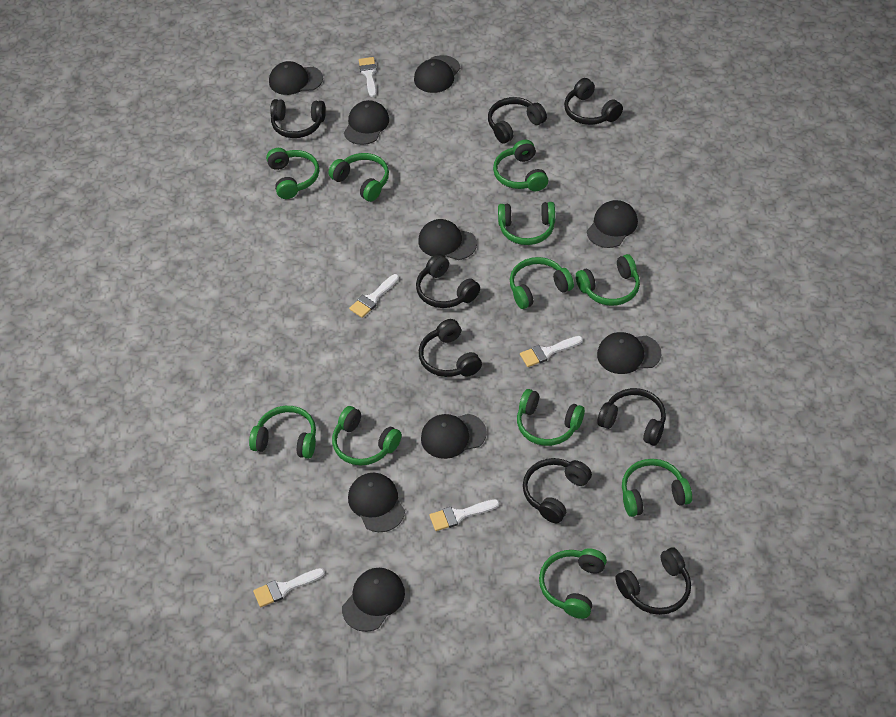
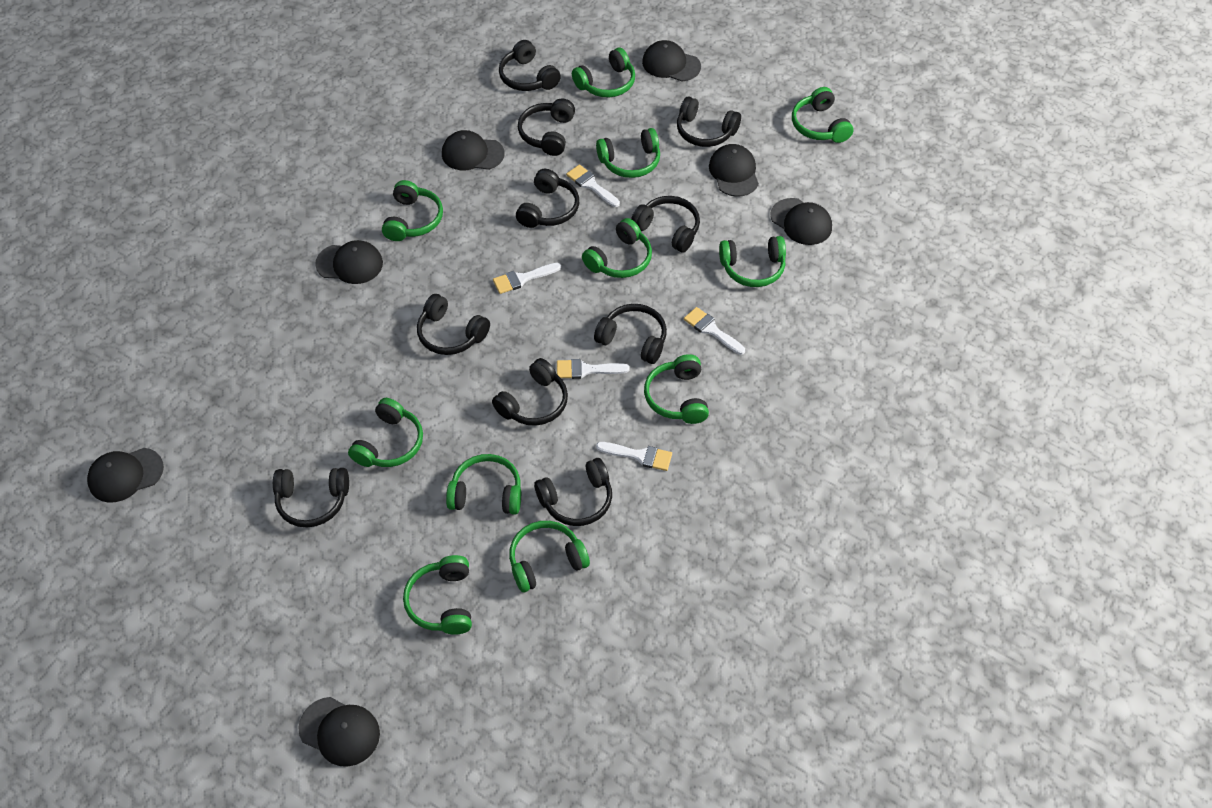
black cap: 9 -> 7
black headphones: 8 -> 10

